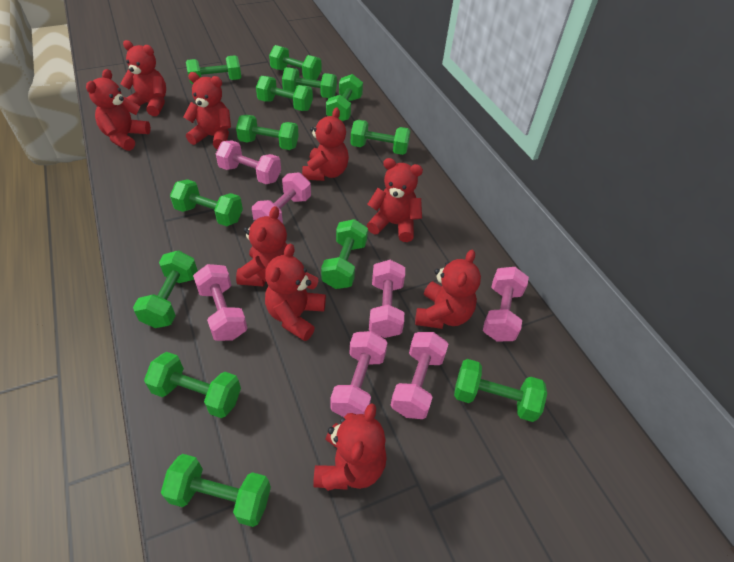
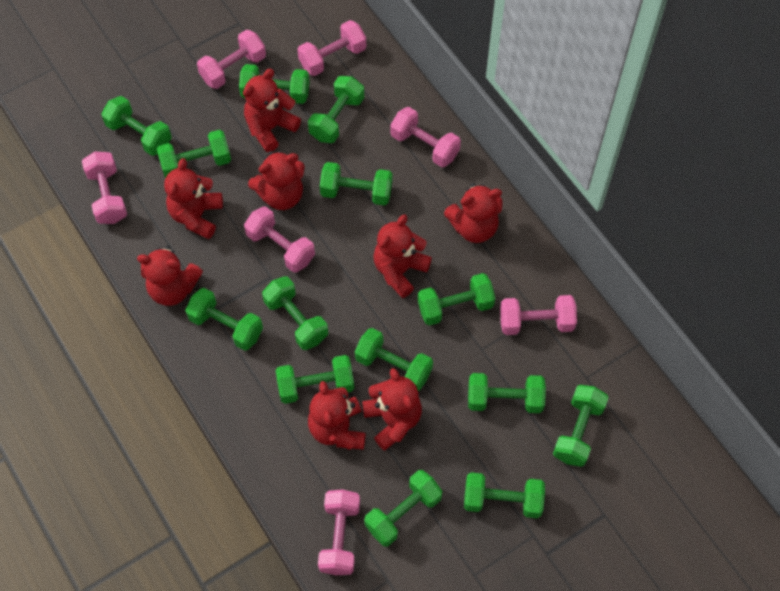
green dumbbell: 13 -> 14
red teddy bear: 9 -> 8

